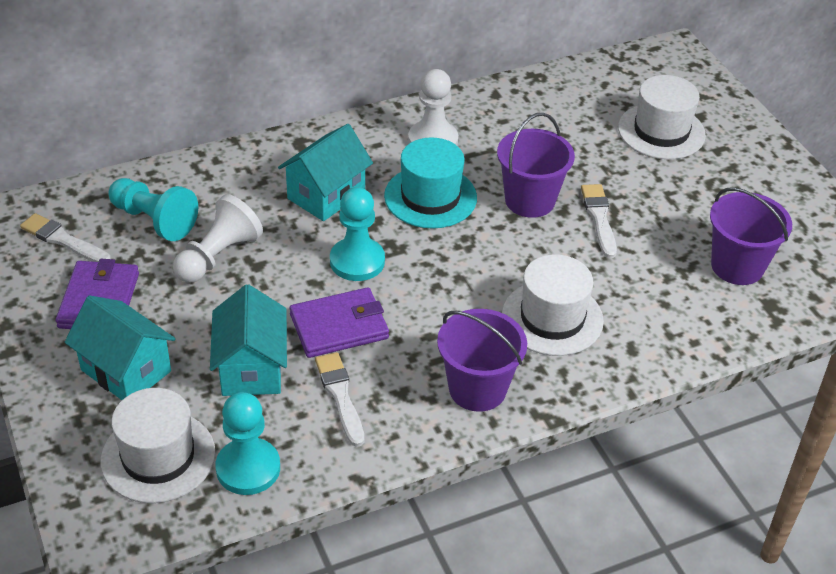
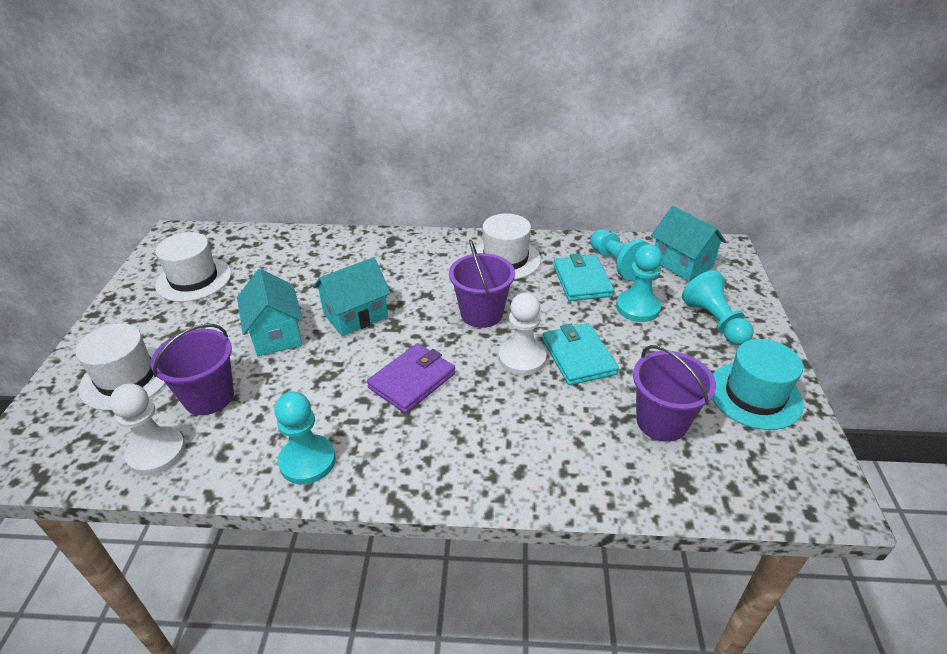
purple wallet: 2 -> 1
turquoise pawn: 3 -> 4
turquoise wallet: 0 -> 2
white brush: 3 -> 0

